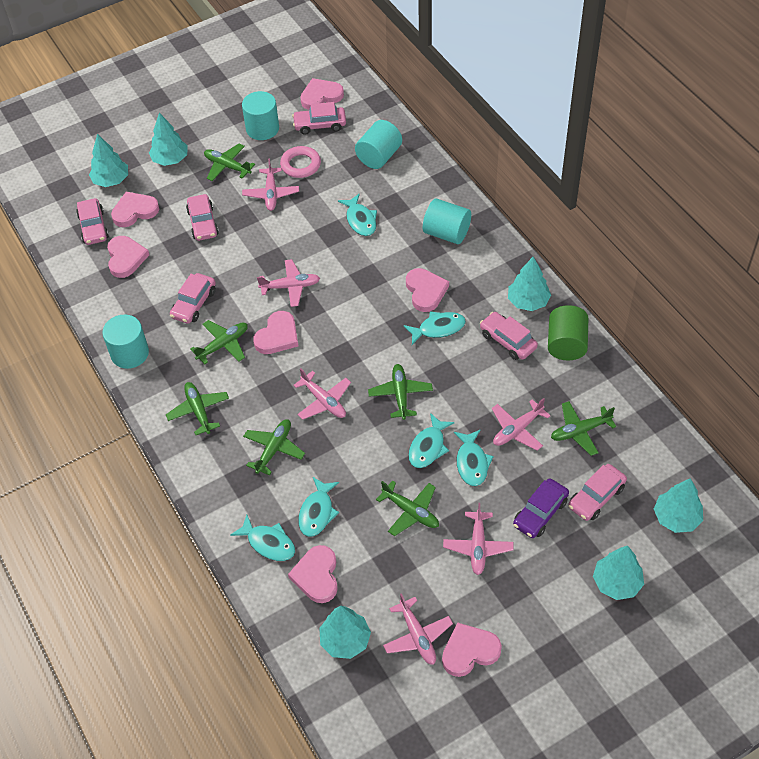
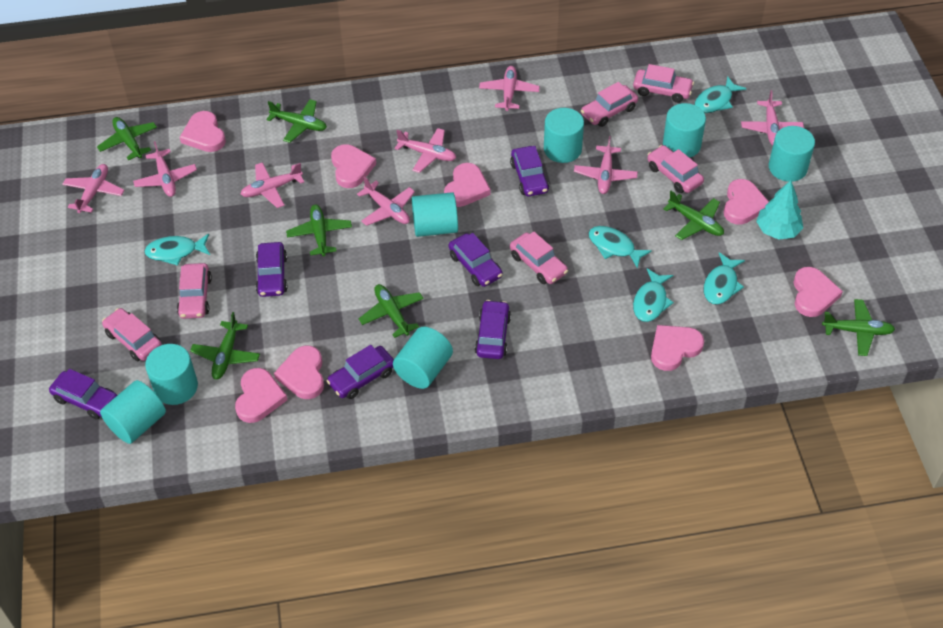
green cylinder: 1 -> 0
pink heart: 7 -> 8
pink plane: 6 -> 8
pink ring: 1 -> 0
purple car: 1 -> 6
turquoise cylinder: 4 -> 7
turquoise fish: 6 -> 5
turquoise tree: 6 -> 1

